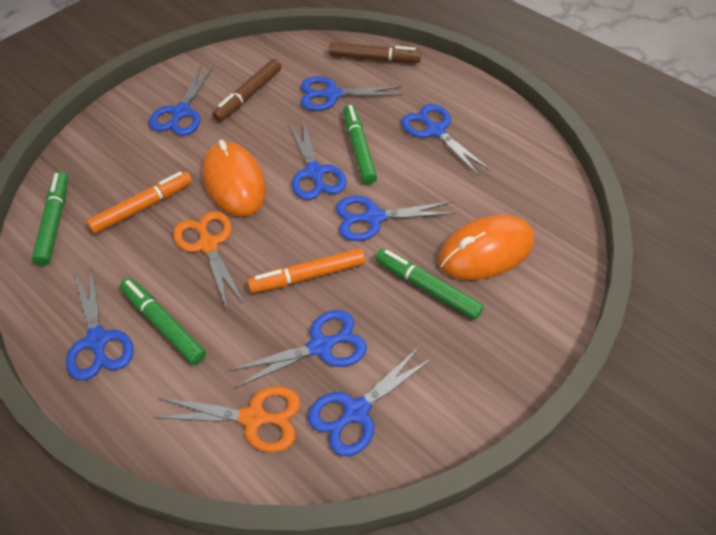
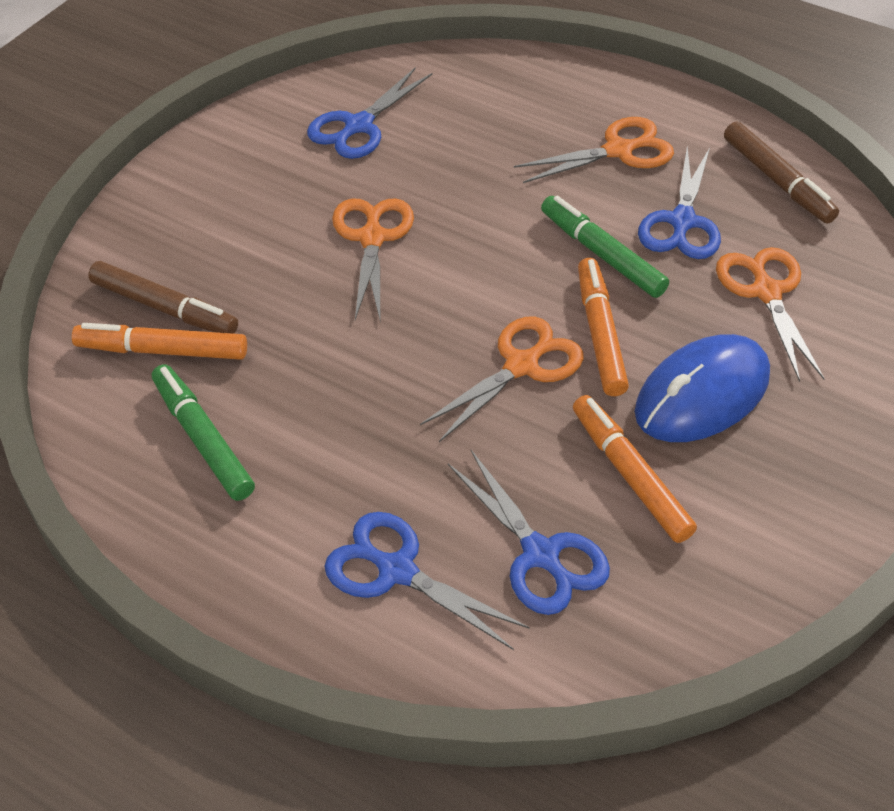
blue mouse: 0 -> 1
blue scissors: 8 -> 4
green marker: 4 -> 2
orange marker: 2 -> 3
orange mouse: 2 -> 0
orange scissors: 2 -> 4

